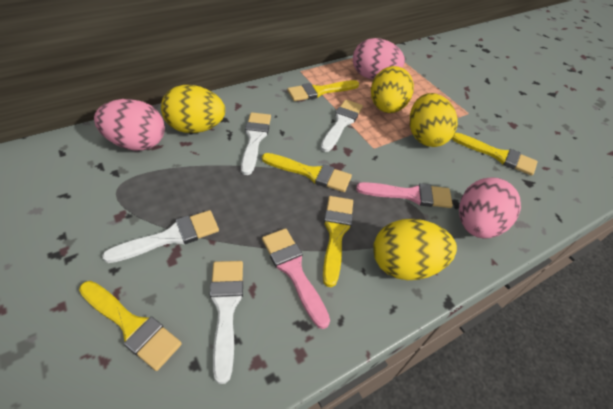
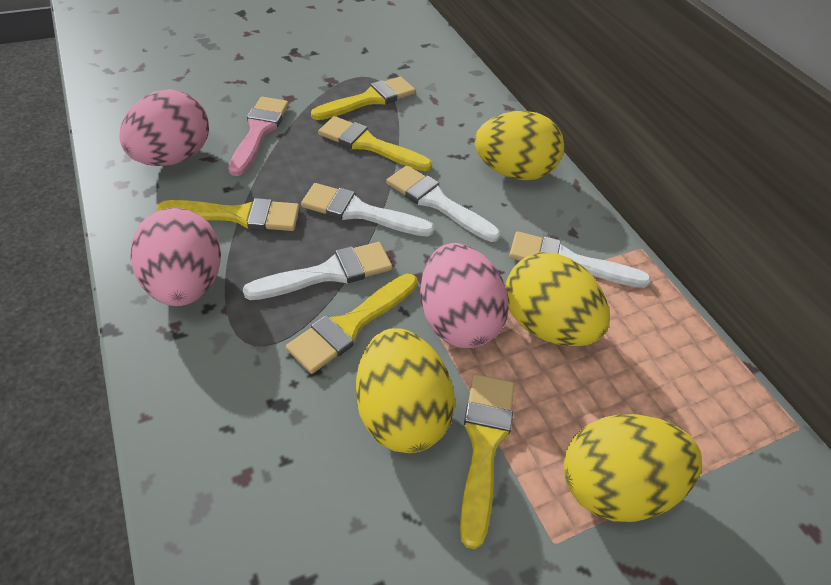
pink brush: 2 -> 1

